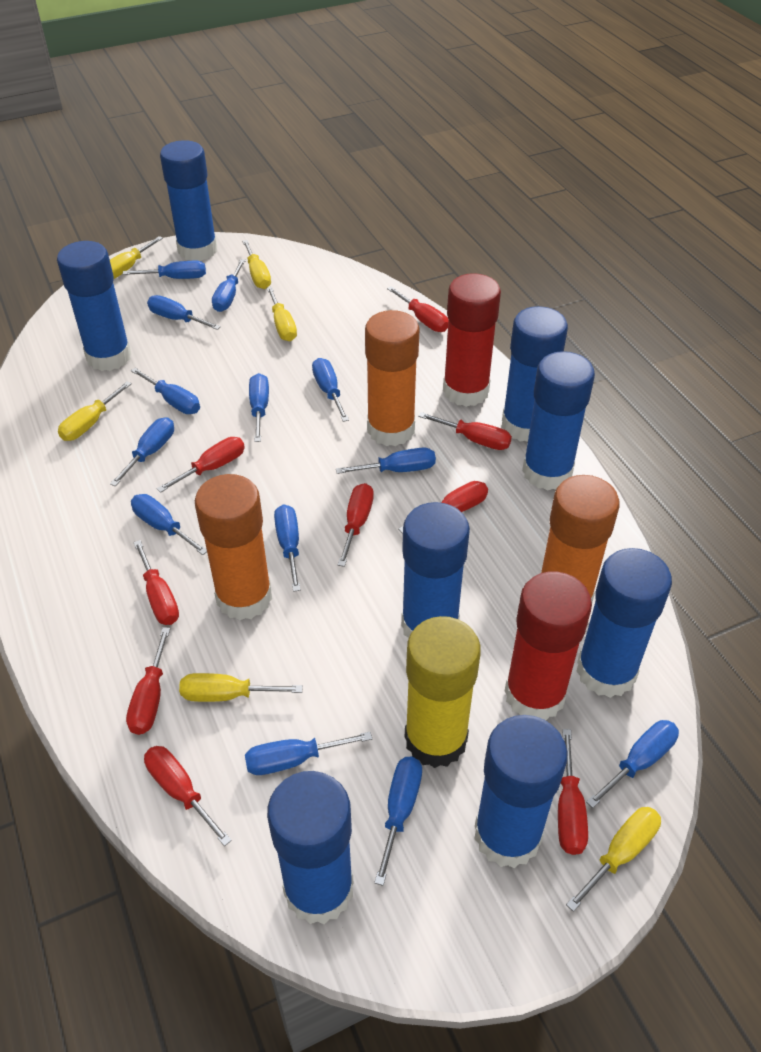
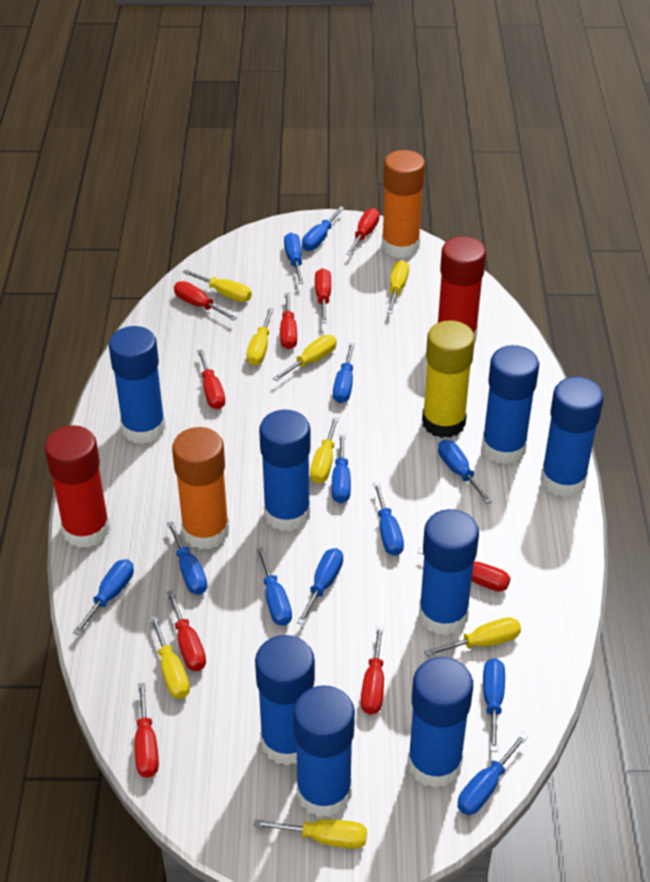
blue screwdriver: 13 -> 12
orange glue stick: 3 -> 2
yellow screwdriver: 6 -> 8

